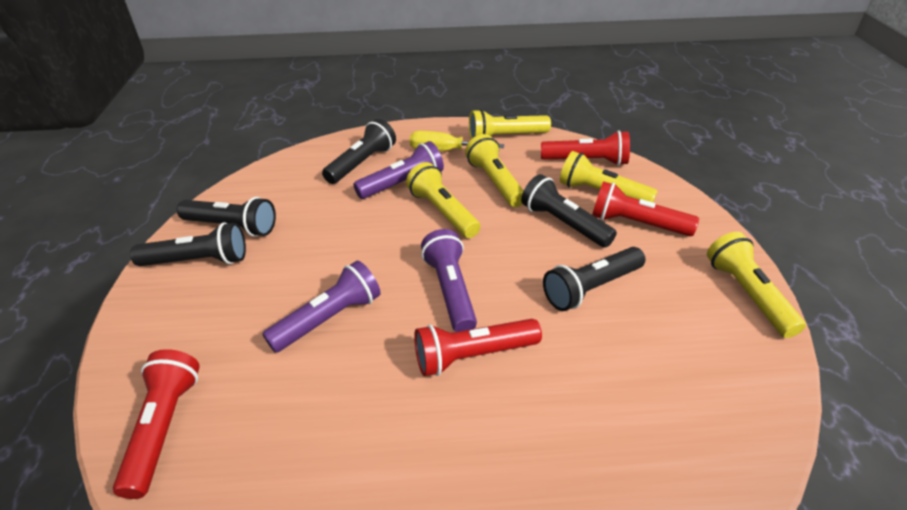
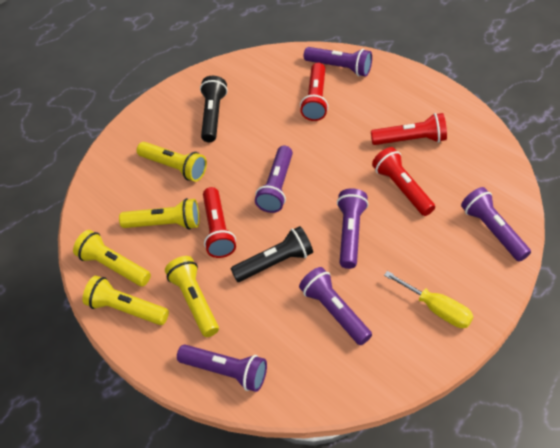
black flashlight: 5 -> 2
purple flashlight: 3 -> 6

